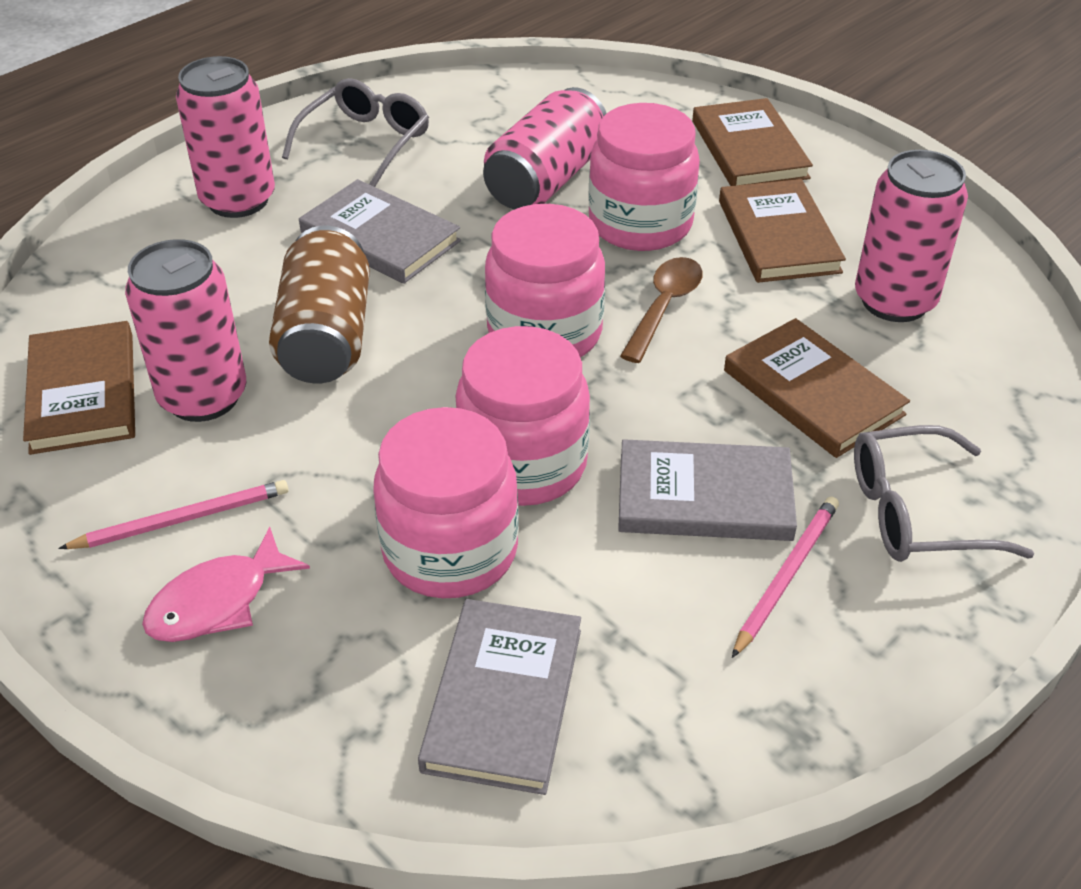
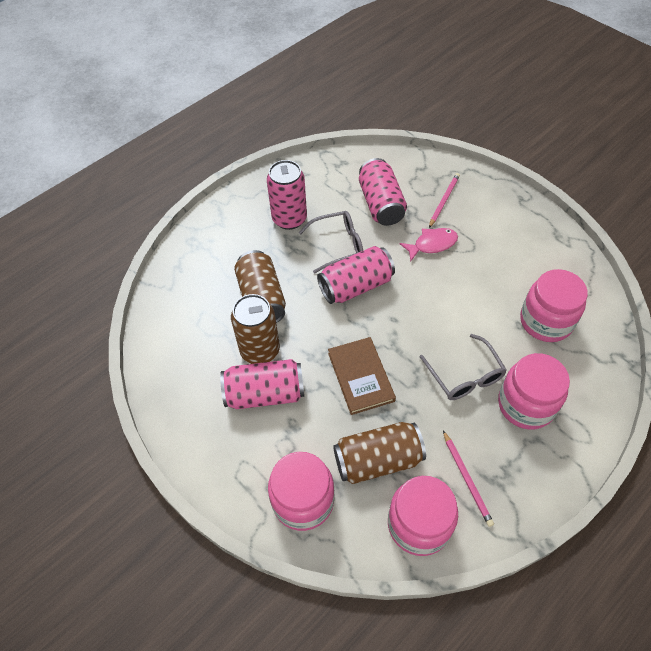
brown book: 4 -> 1
brown can: 1 -> 3
brown spoon: 1 -> 0
grey book: 3 -> 0

